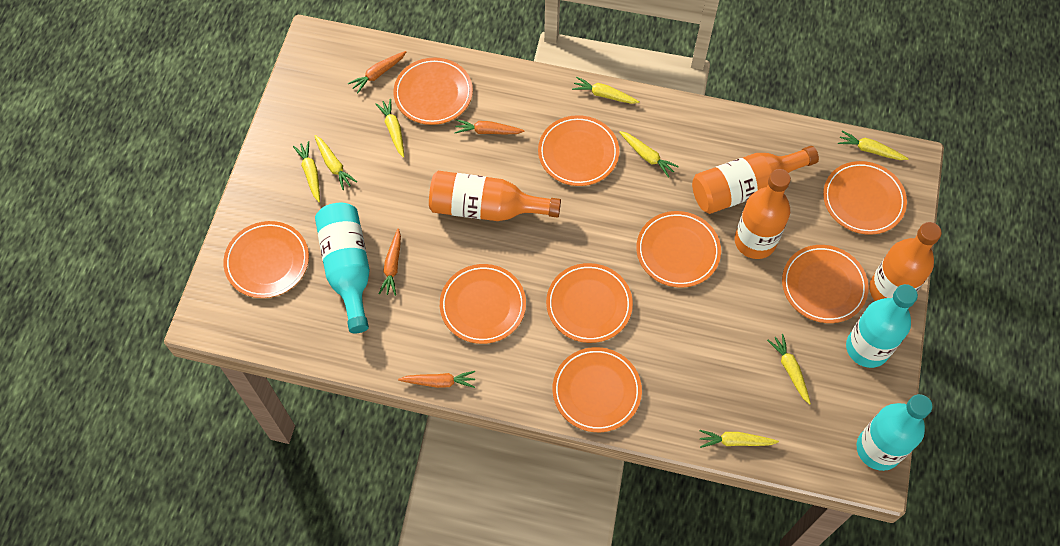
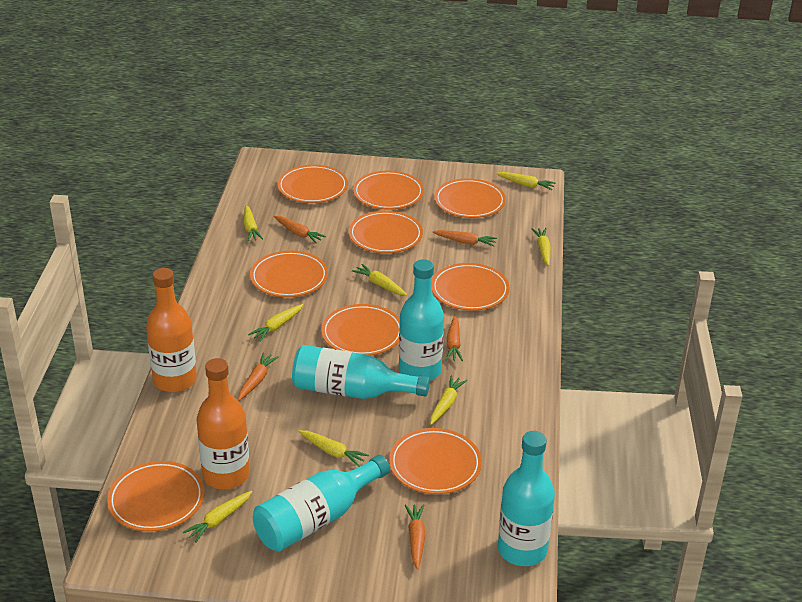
orange bottle: 4 -> 2
orange carrot: 4 -> 5
turquoise bottle: 3 -> 4

